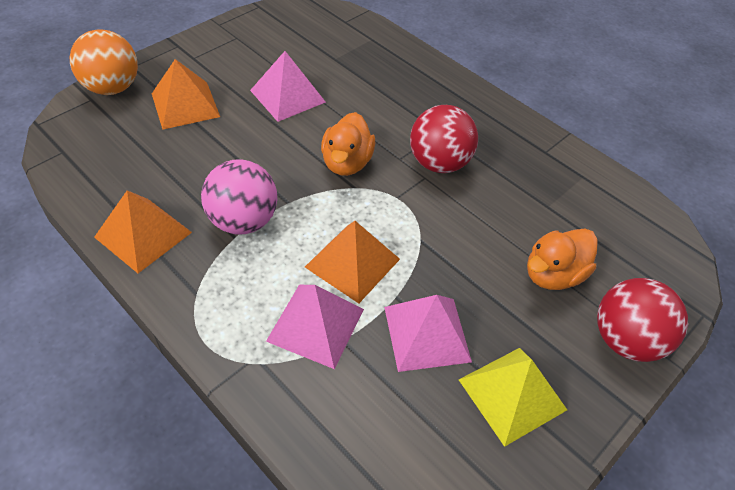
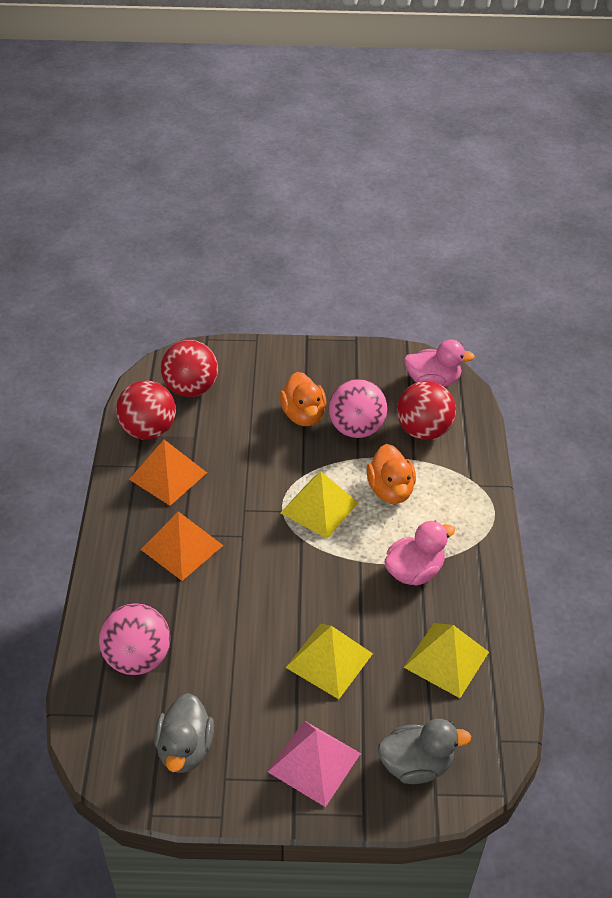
grey duck: 0 -> 2
orange ball: 1 -> 0
orange pyramid: 3 -> 2
pink ball: 1 -> 2
pink duck: 0 -> 2
pink pyramid: 3 -> 1
red ball: 2 -> 3
yellow pyramid: 1 -> 3

